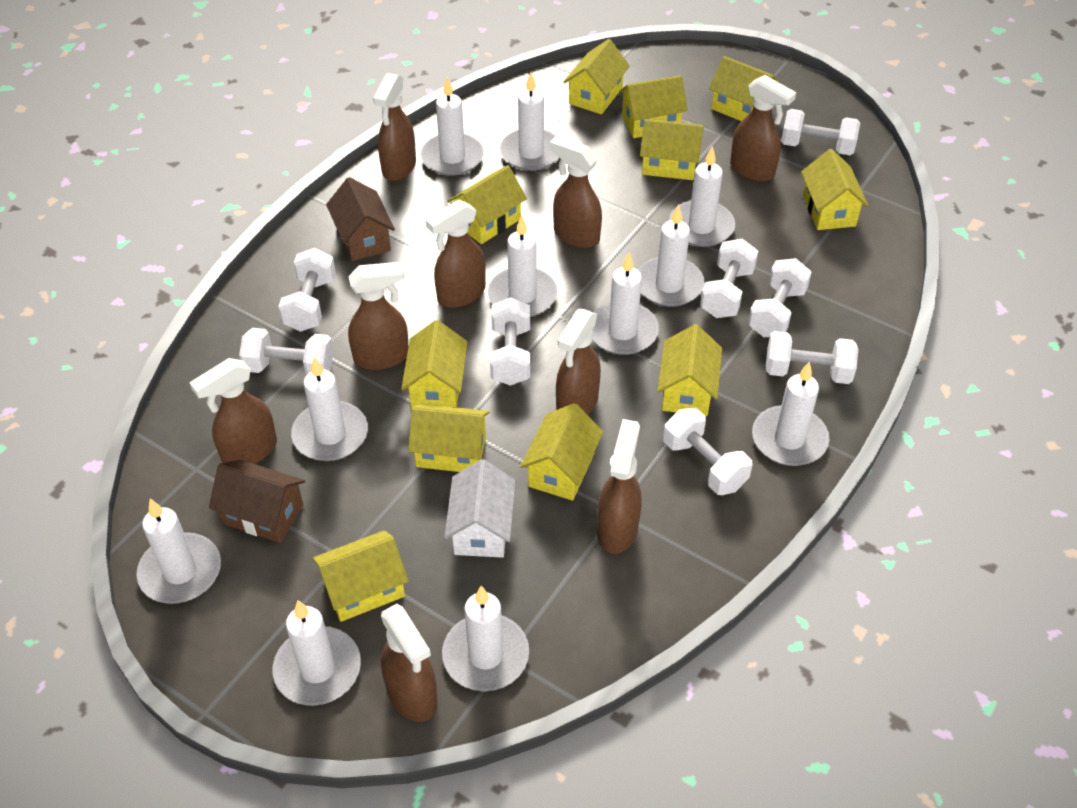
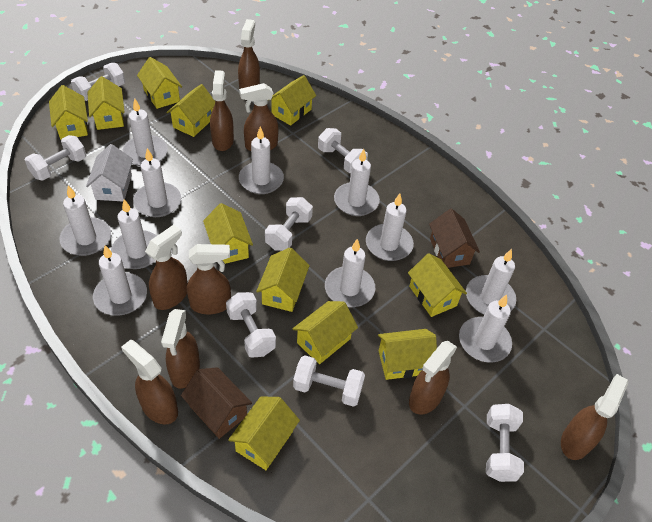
white dumbbell: 8 -> 7

